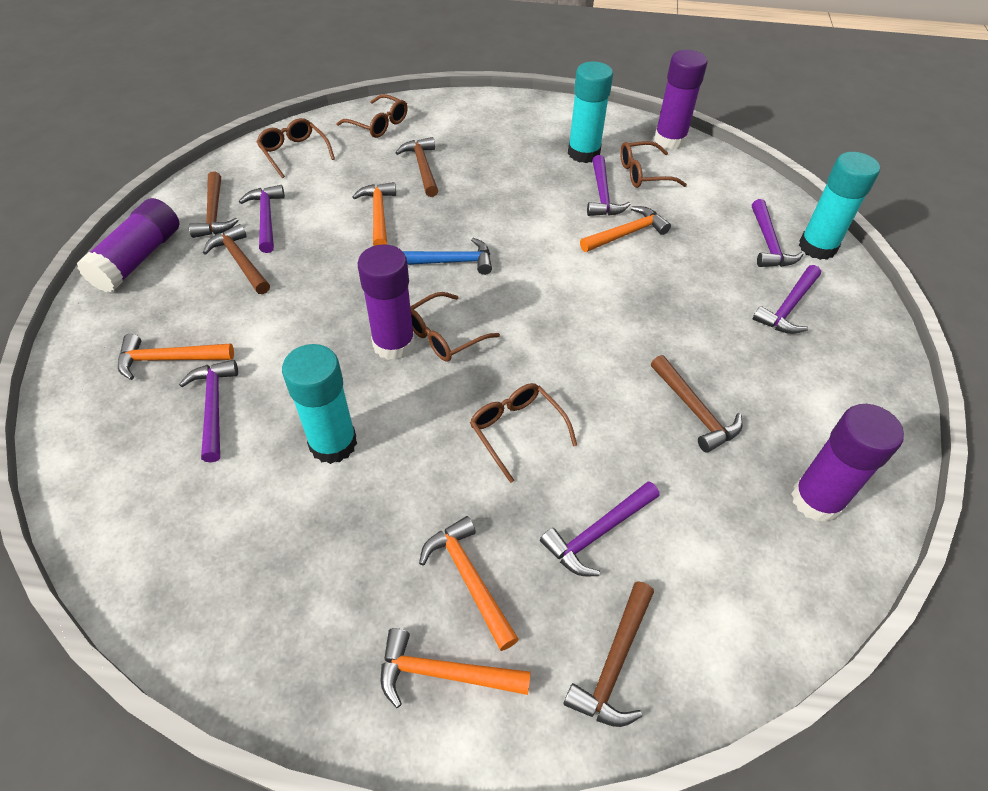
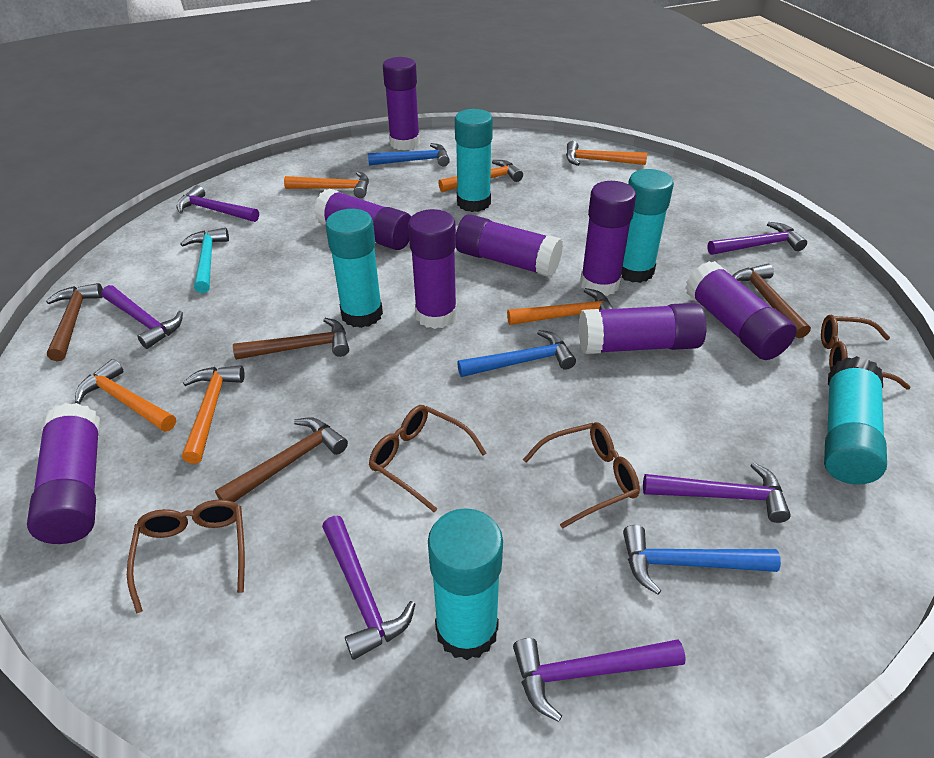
blue hammer: 1 -> 3
brown glasses: 5 -> 4
brown hammer: 5 -> 4
orange hammer: 5 -> 6
purple glue stick: 4 -> 8
turquoise glue stick: 3 -> 5
turquoise hammer: 0 -> 1

